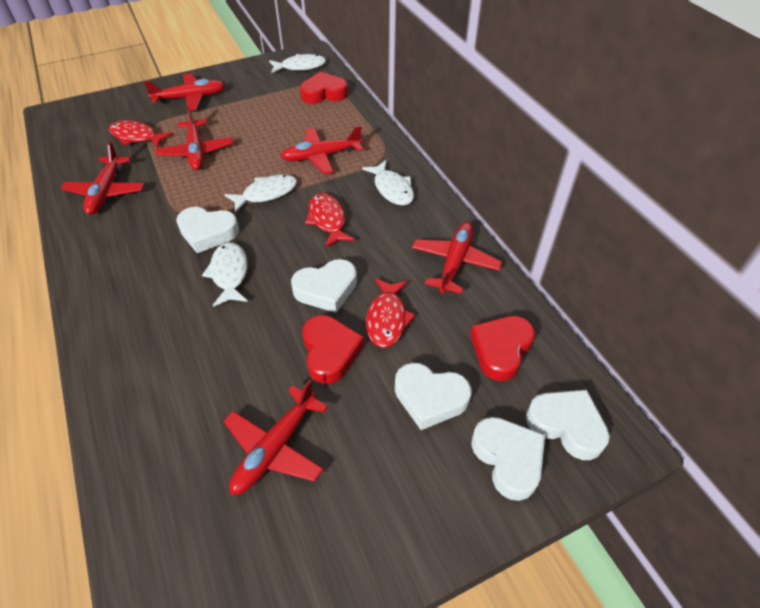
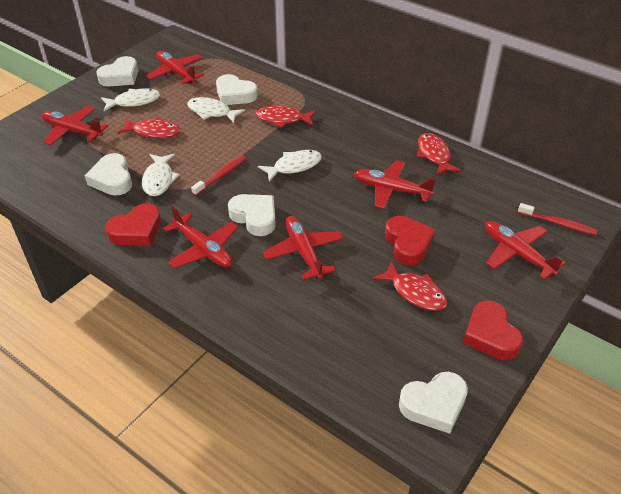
red fish: 3 -> 4
red toothbrush: 0 -> 2

